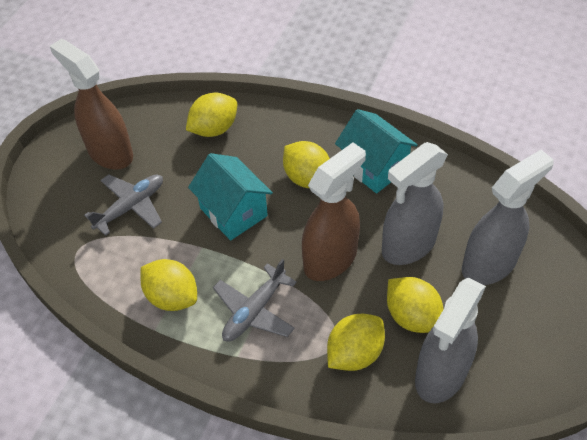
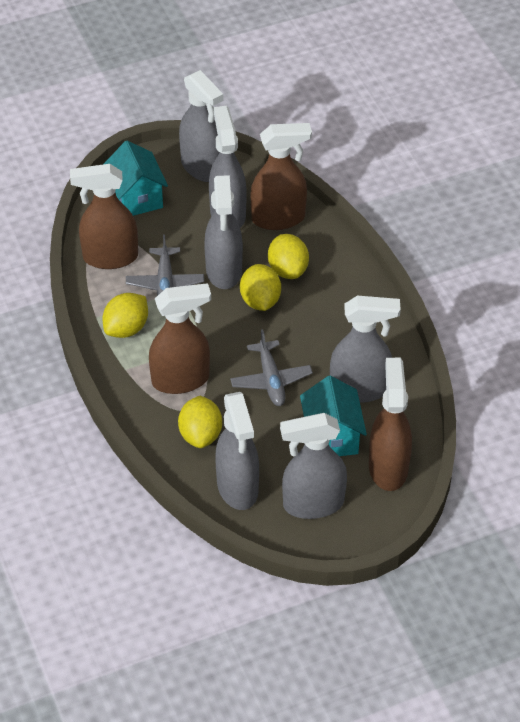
brown spray bottle: 2 -> 4
grey spray bottle: 3 -> 6
yellow lemon: 5 -> 4

